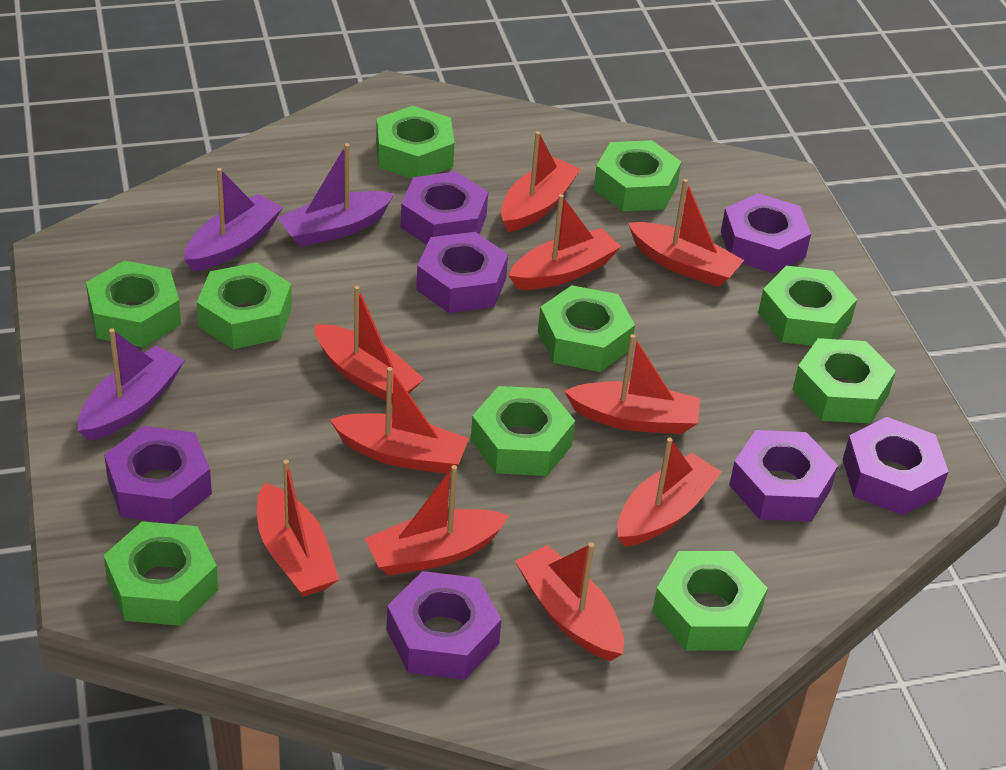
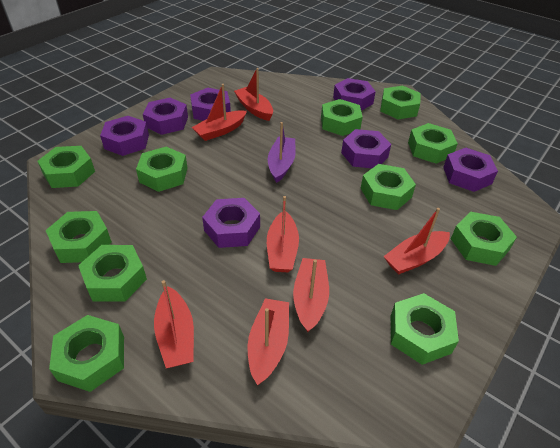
green nut: 10 -> 11
purple boat: 3 -> 1
red boat: 10 -> 7

